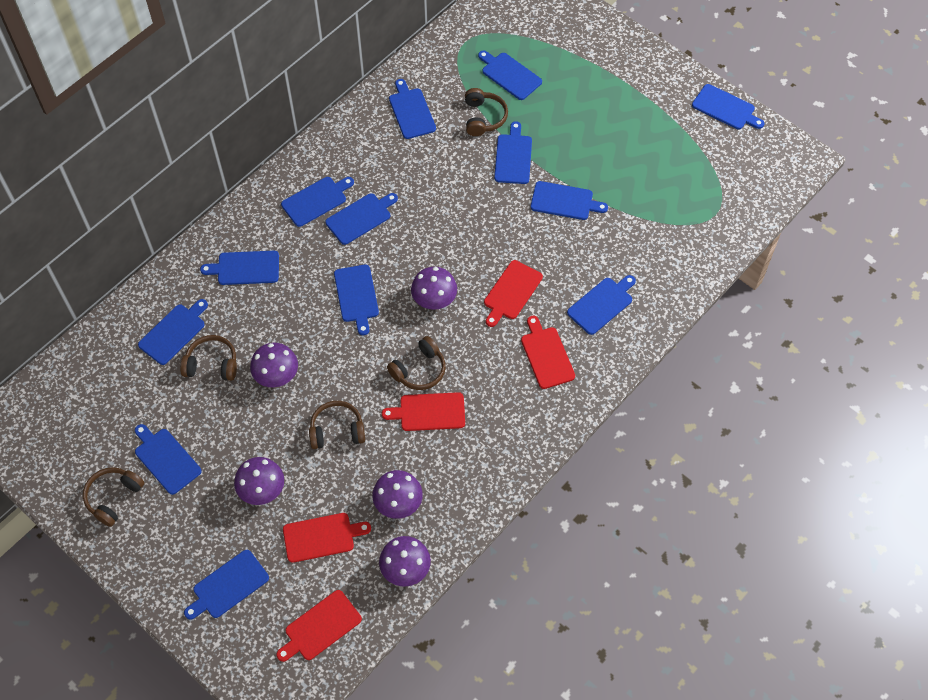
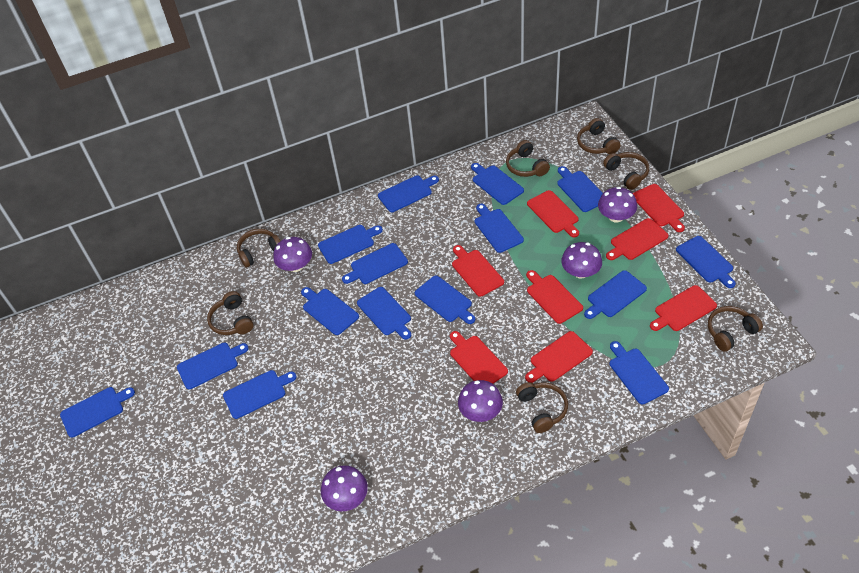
blue cutting board: 13 -> 15
brown headphones: 5 -> 7
red cutting board: 5 -> 8

